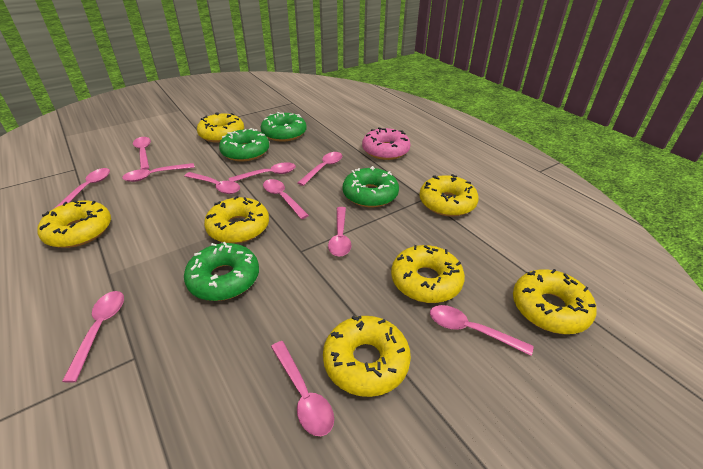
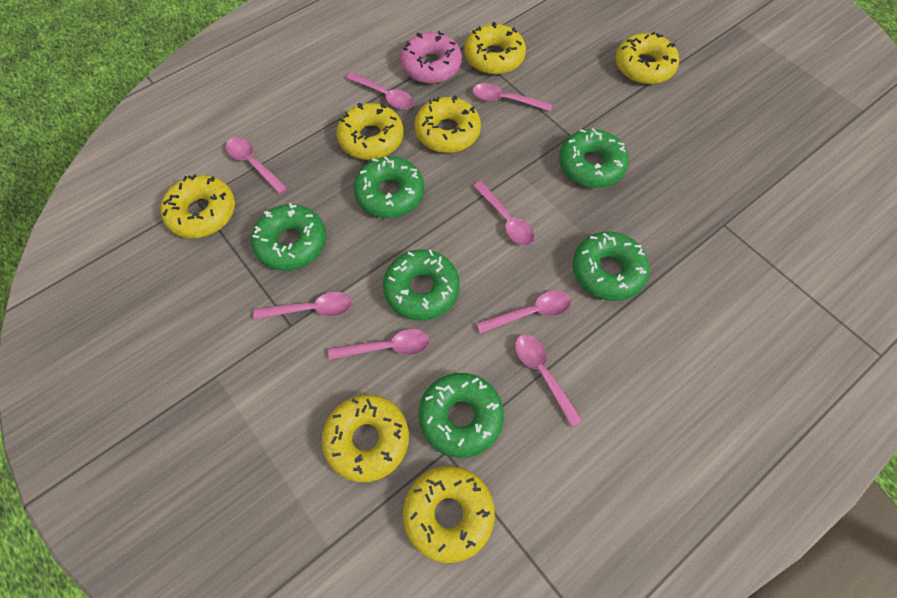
green donut: 4 -> 6
pink spoon: 11 -> 8

